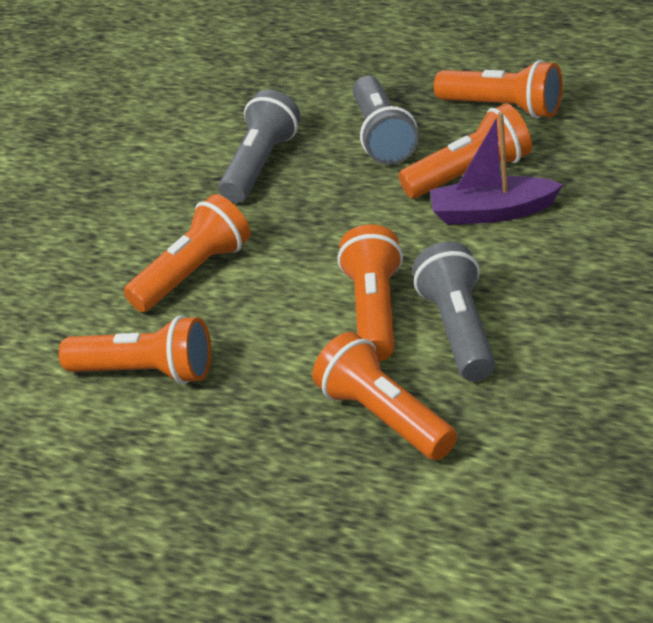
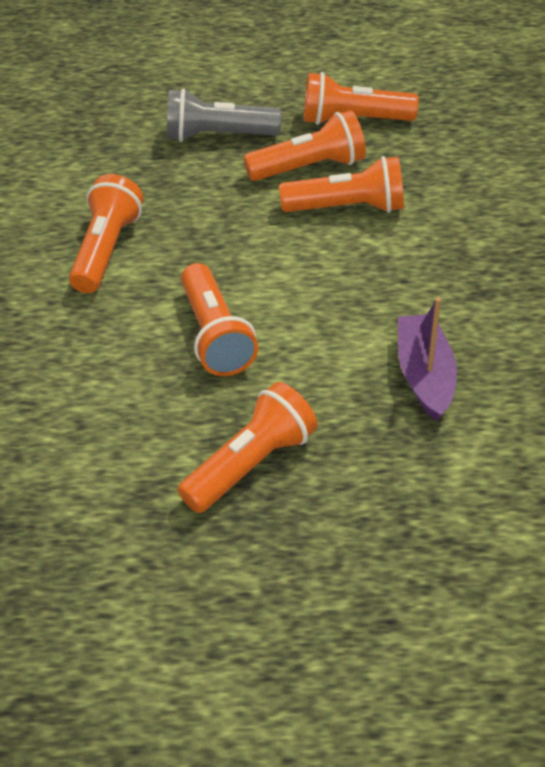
grey flashlight: 3 -> 1

